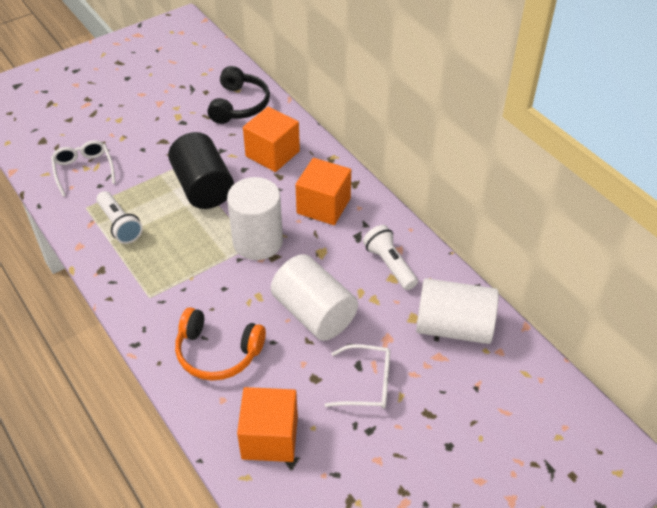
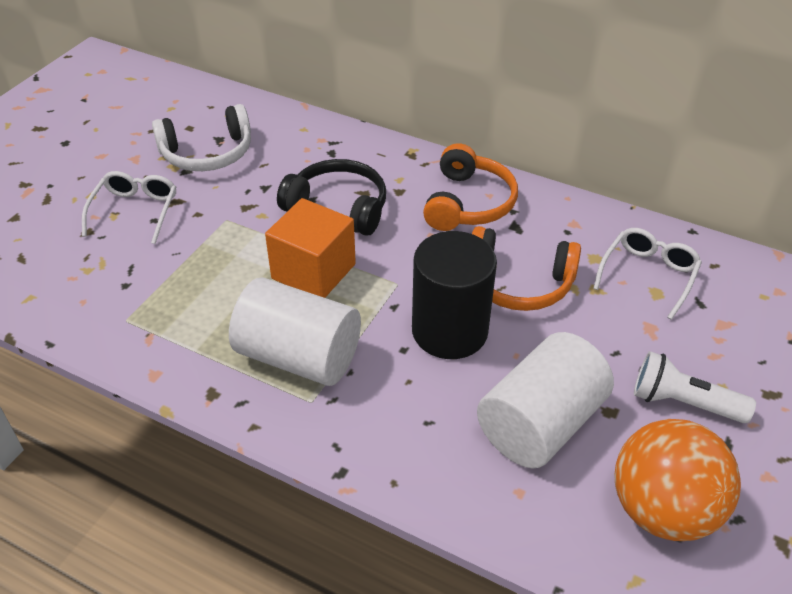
orange ball: 0 -> 1
orange cube: 3 -> 1
orange headphones: 1 -> 2
white cylinder: 3 -> 2
white flashlight: 2 -> 1
white headphones: 0 -> 1

